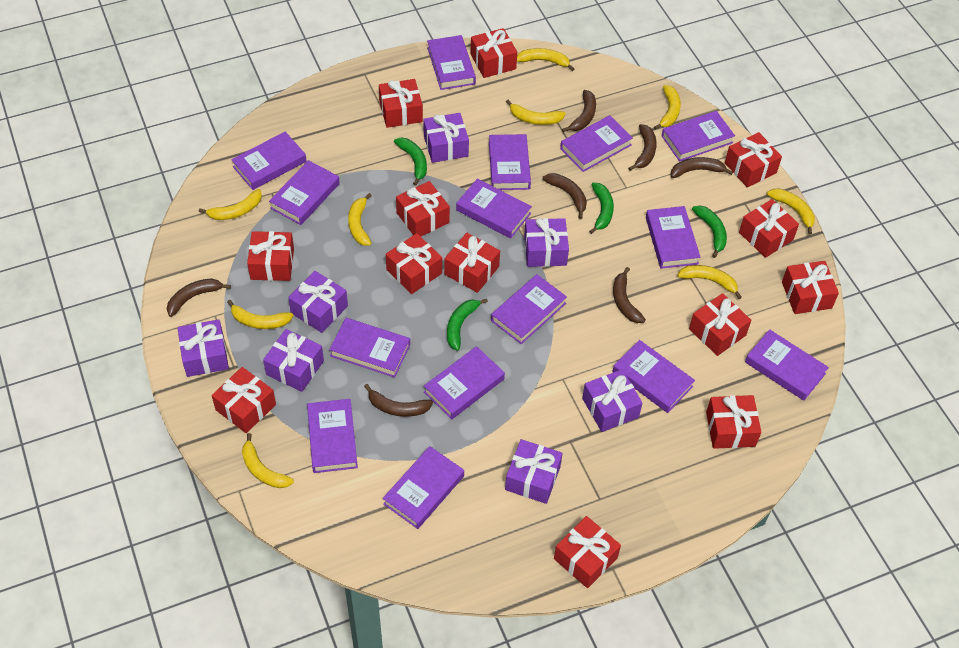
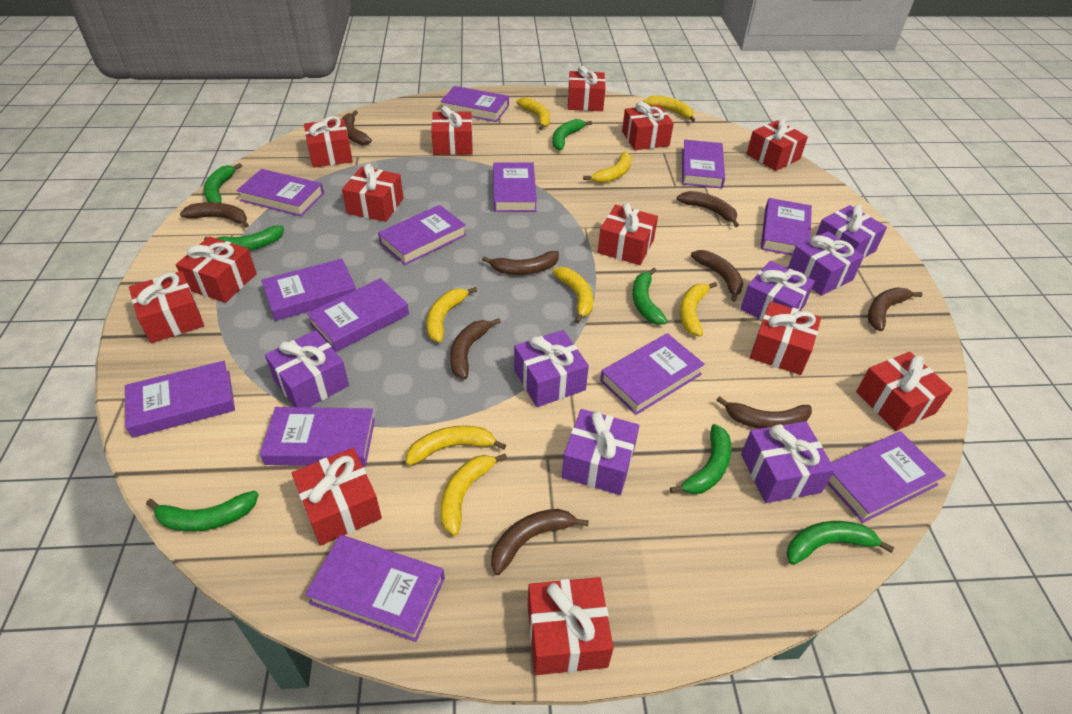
brown banana: 7 -> 9
green banana: 4 -> 7
purple book: 15 -> 13
yellow banana: 9 -> 8

